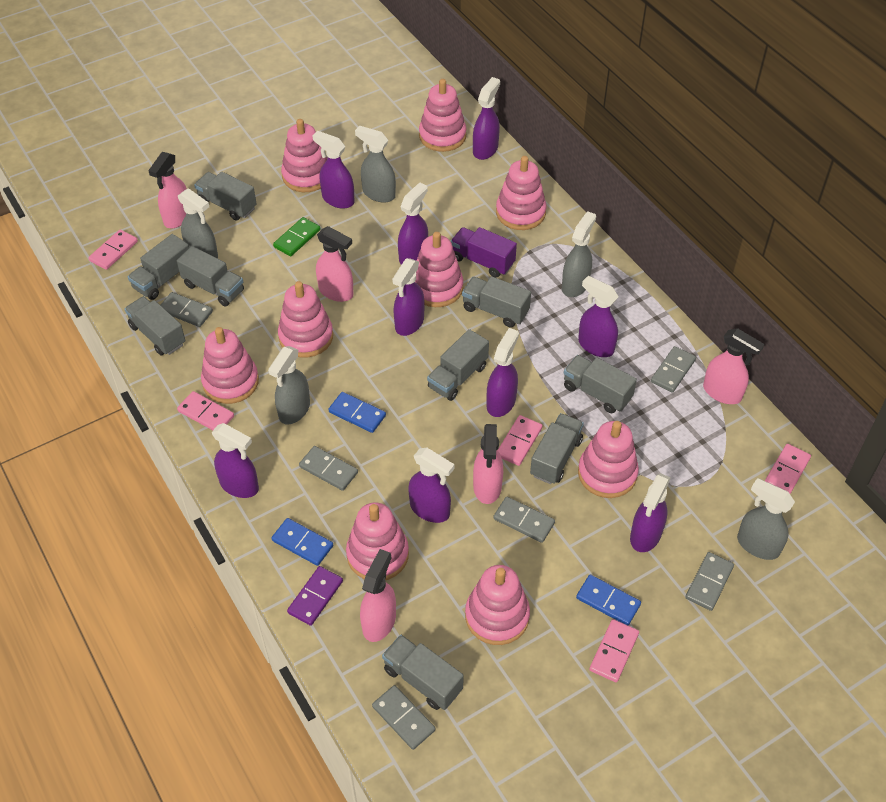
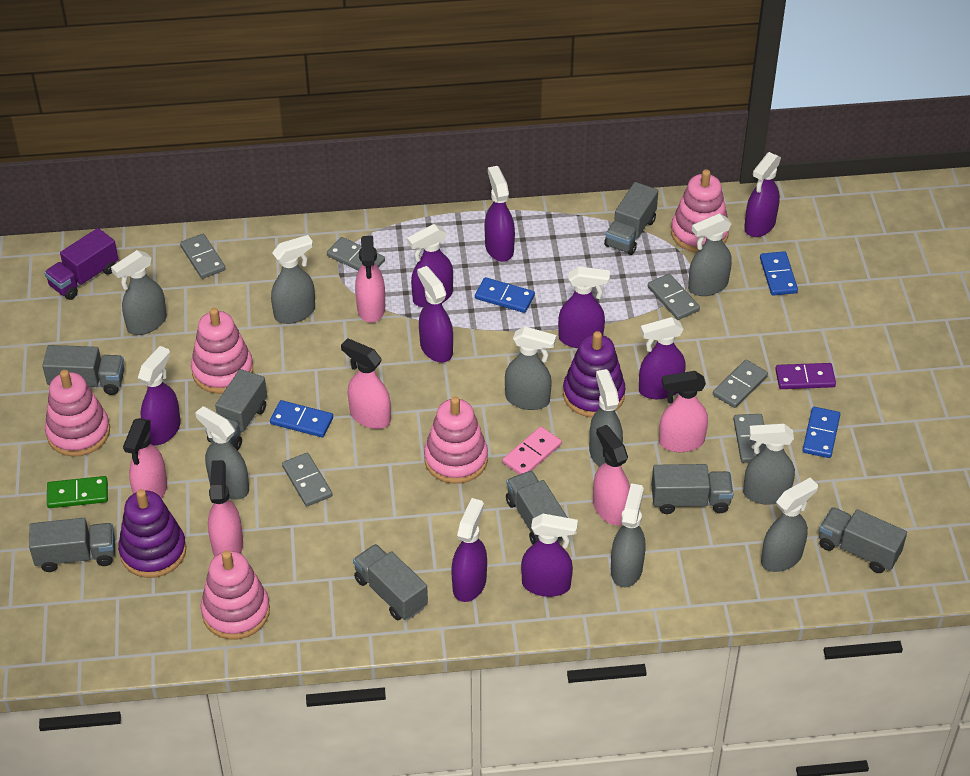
blue domino: 3 -> 4
grey spray bottle: 5 -> 9
grey truck: 9 -> 8
pink domino: 5 -> 1
pink spray bottle: 5 -> 6
pink stacking toy: 9 -> 5
purple stacking toy: 0 -> 2

